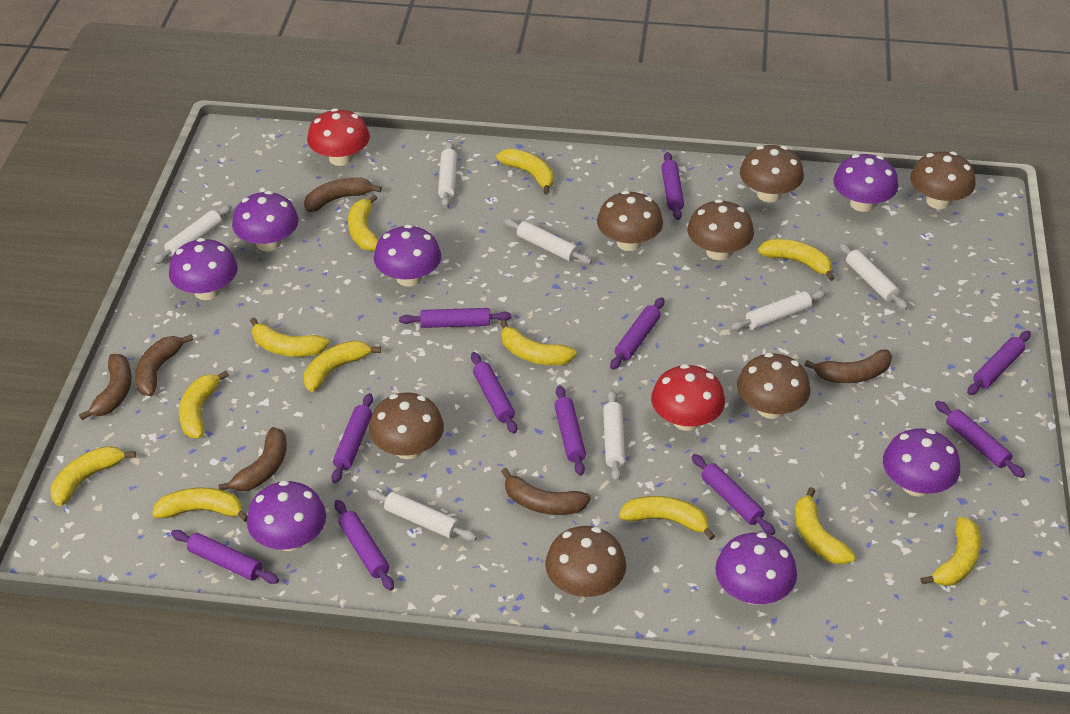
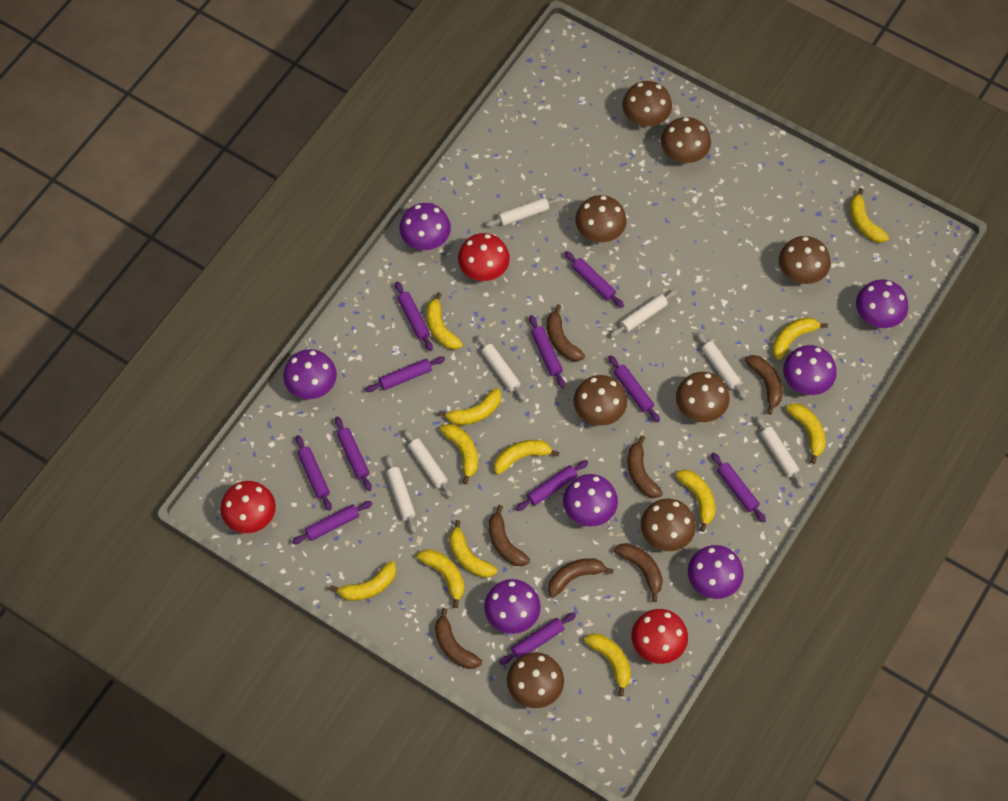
brown banana: 6 -> 7
brown mushroom: 7 -> 8
red mushroom: 2 -> 3

